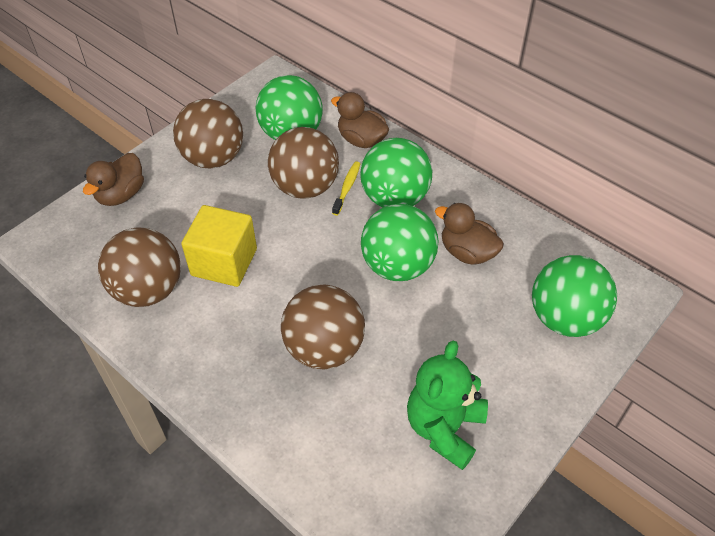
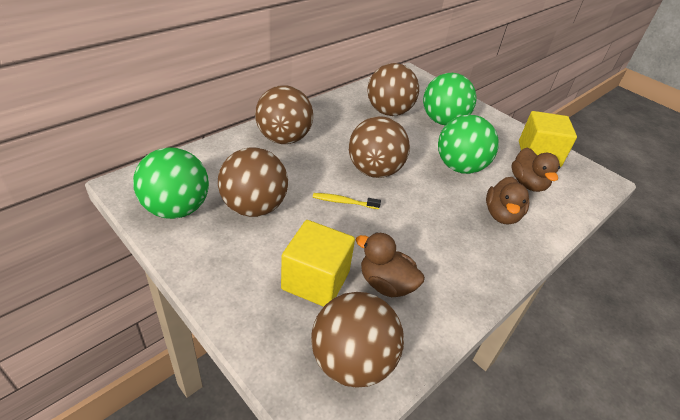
brown ball: 4 -> 5
green ball: 4 -> 3
green teddy bear: 1 -> 0
yellow cube: 1 -> 2

